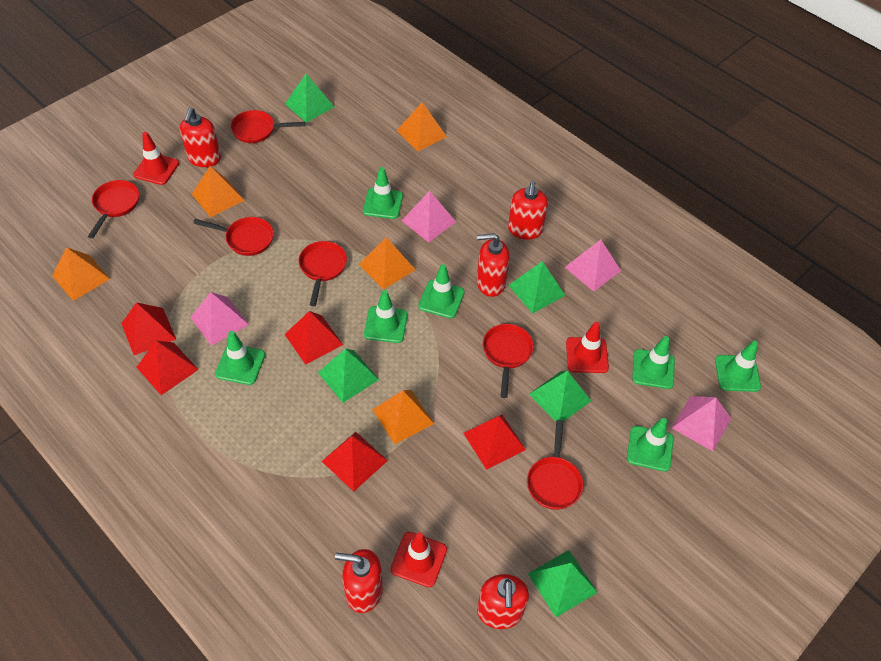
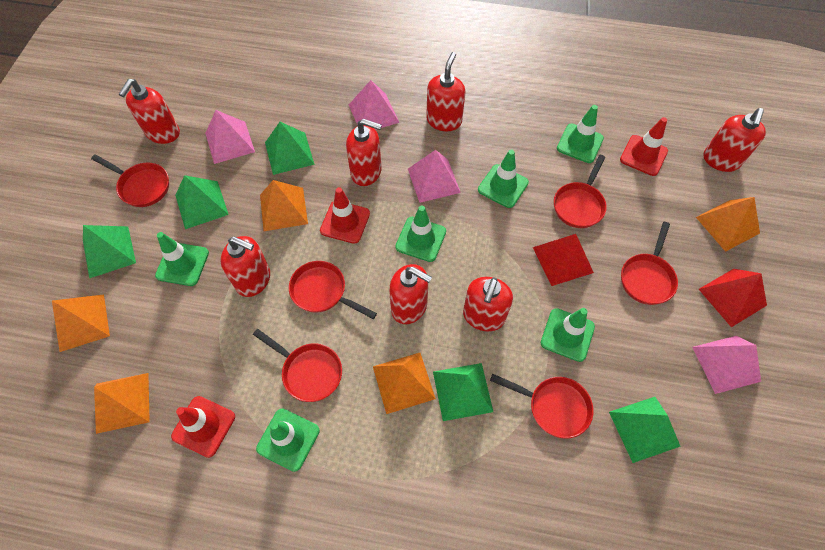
green traffic cone: 7 -> 6
red pyramid: 5 -> 2
red soap dispenser: 5 -> 7

